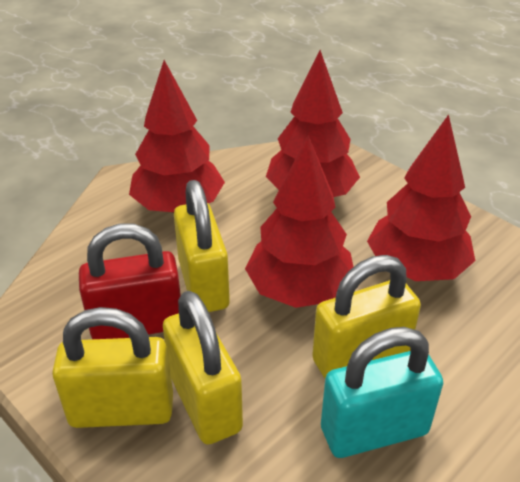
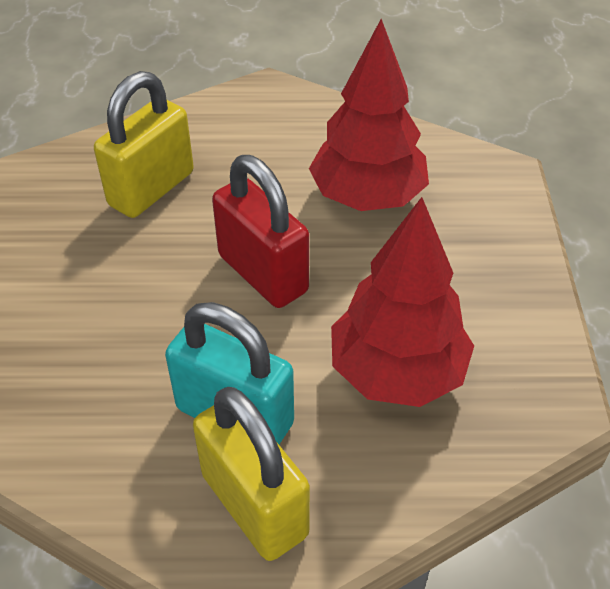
red tree: 4 -> 2
yellow padlock: 4 -> 2

